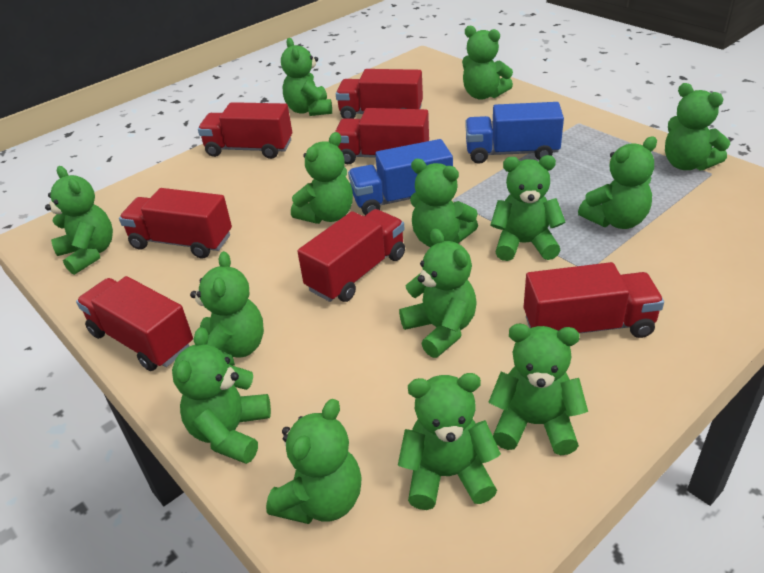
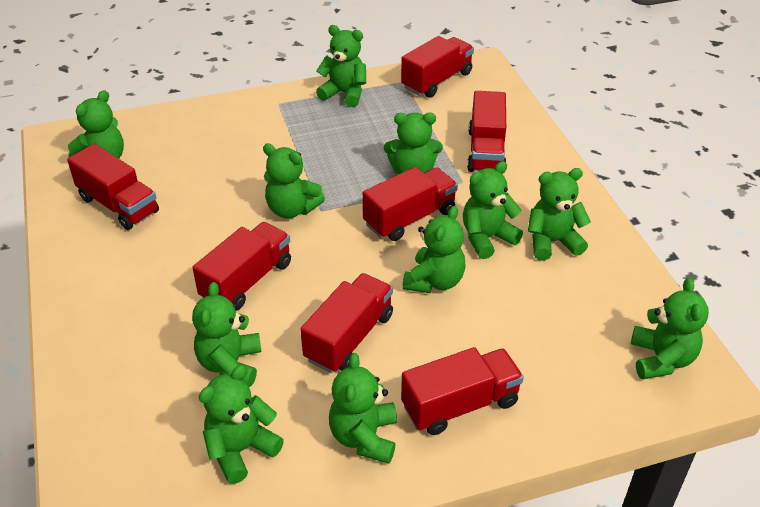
blue truck: 2 -> 0
green teddy bear: 14 -> 11

